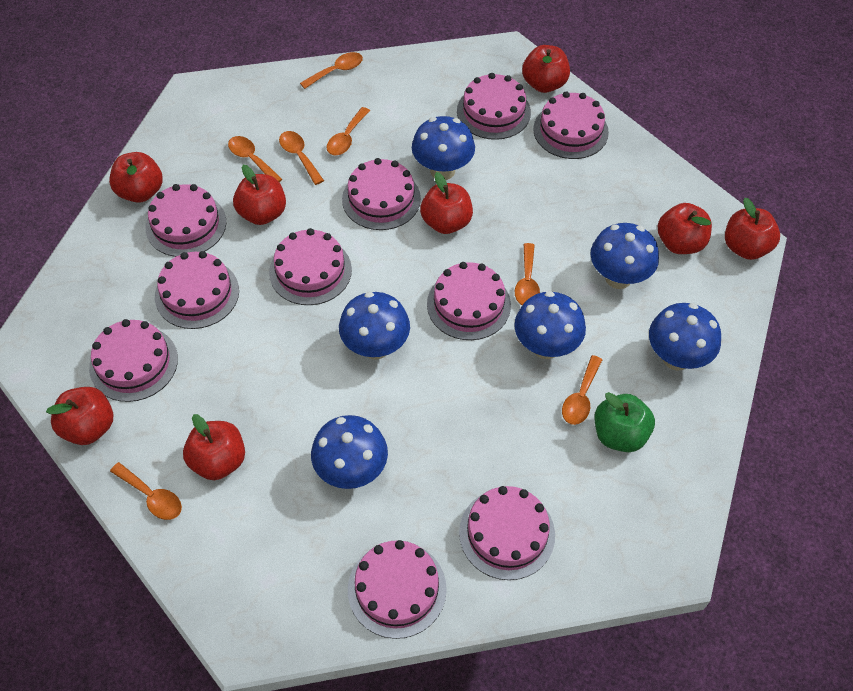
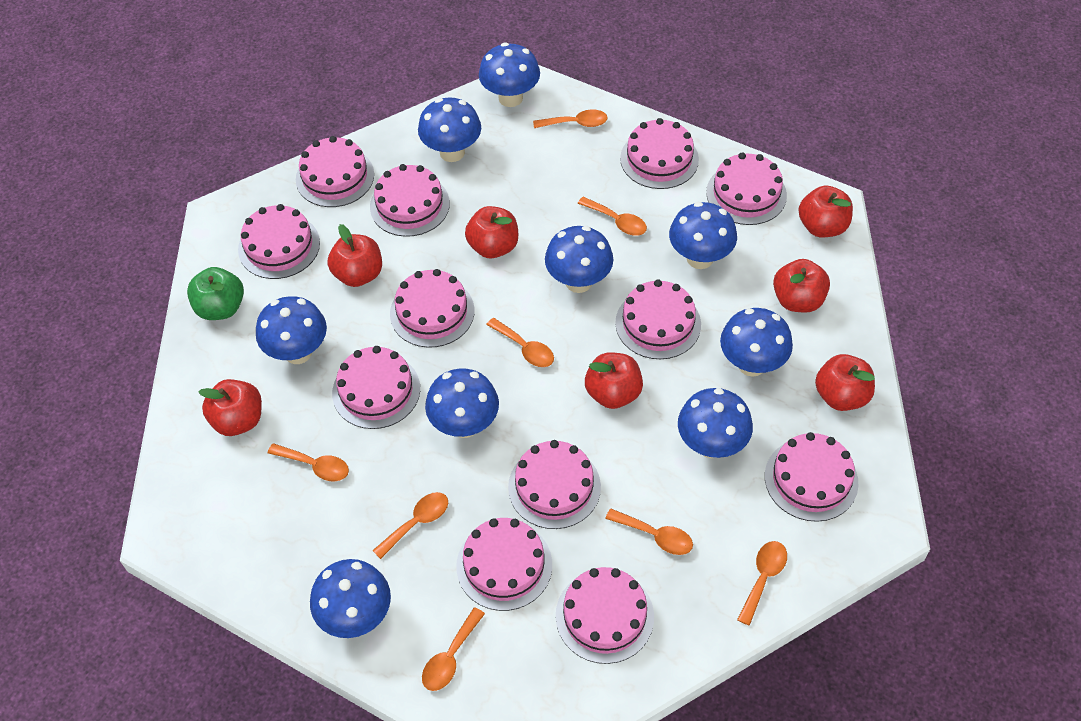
blue mushroom: 6 -> 9
orange spoon: 7 -> 8
pink cake: 10 -> 12
red apple: 8 -> 7

